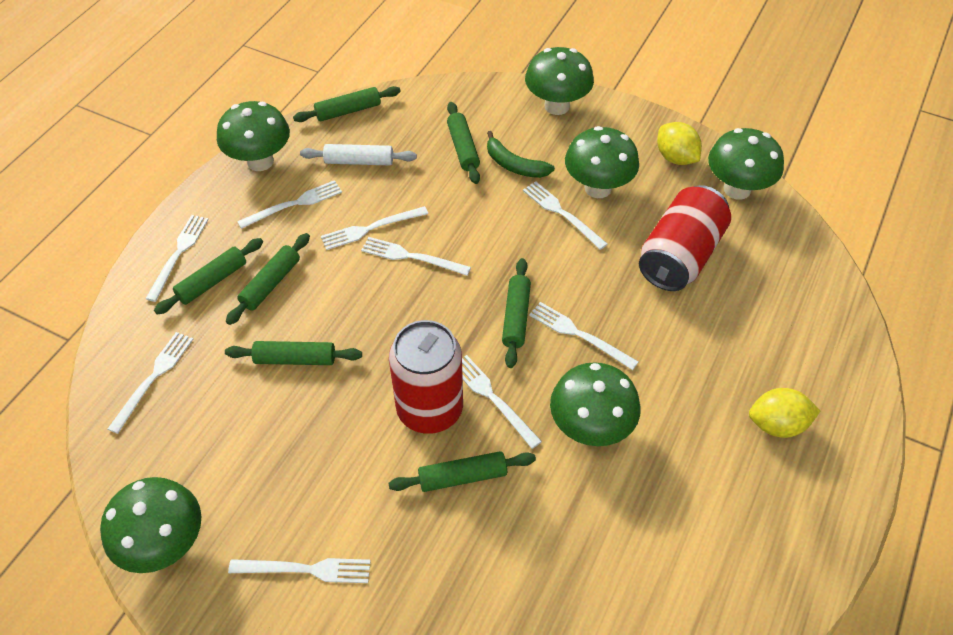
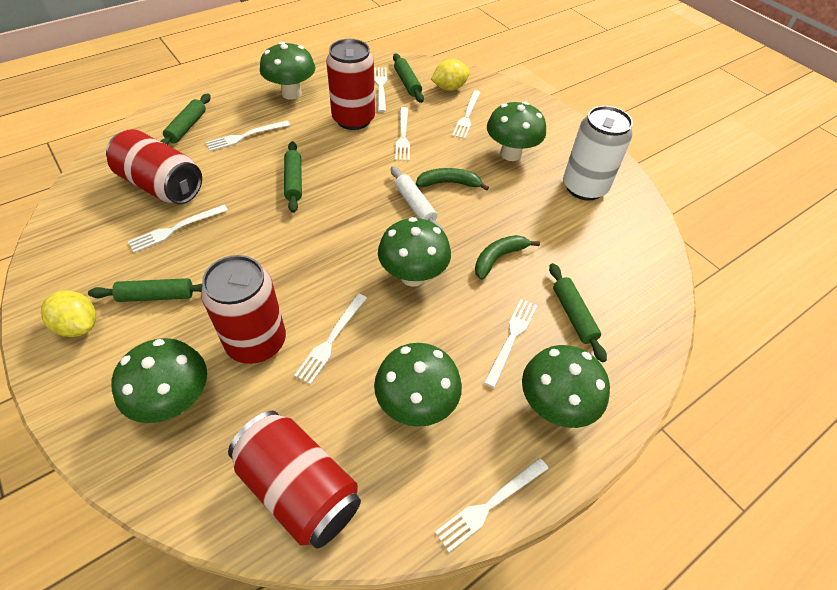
green banana: 1 -> 2
green rolling pin: 7 -> 5
red can: 2 -> 4
white can: 0 -> 1
white fork: 9 -> 8

